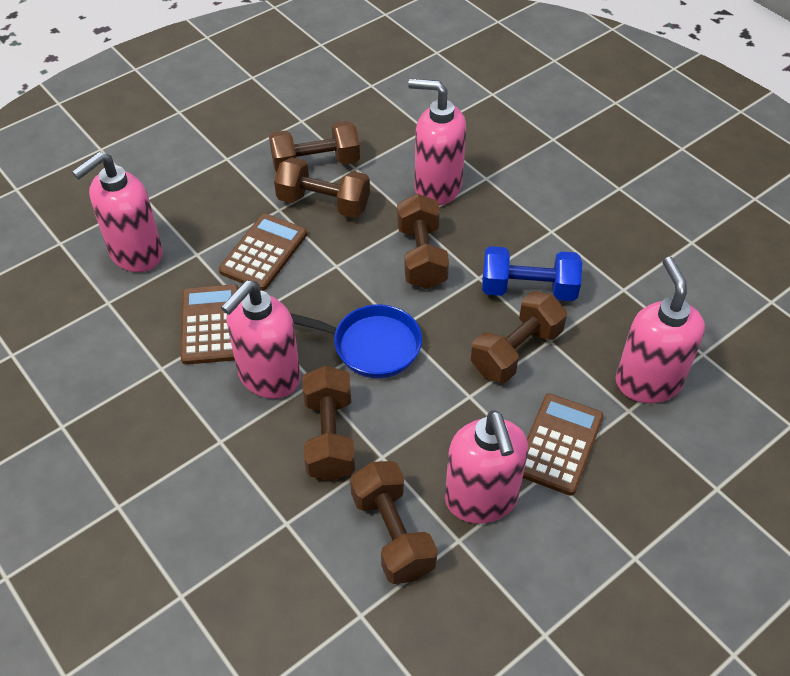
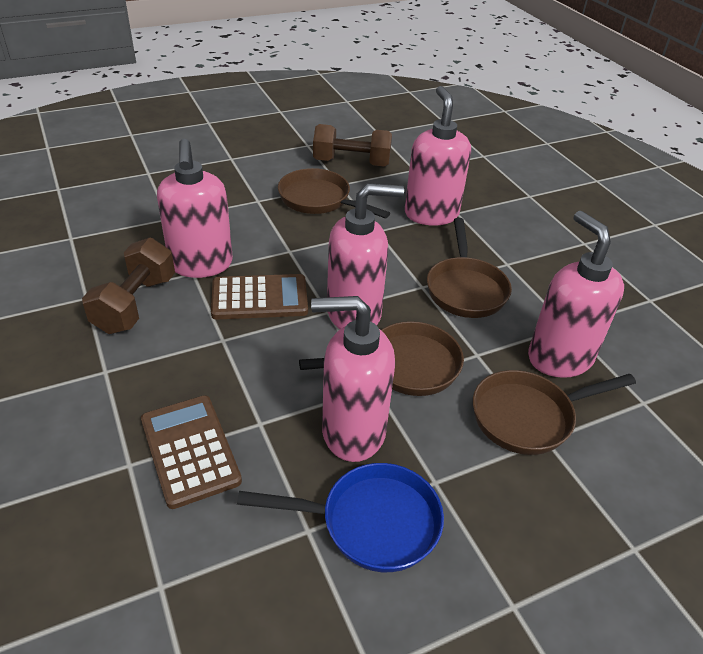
blue dumbbell: 1 -> 0
brown calculator: 3 -> 2
brown dumbbell: 6 -> 2
brown pan: 0 -> 4

